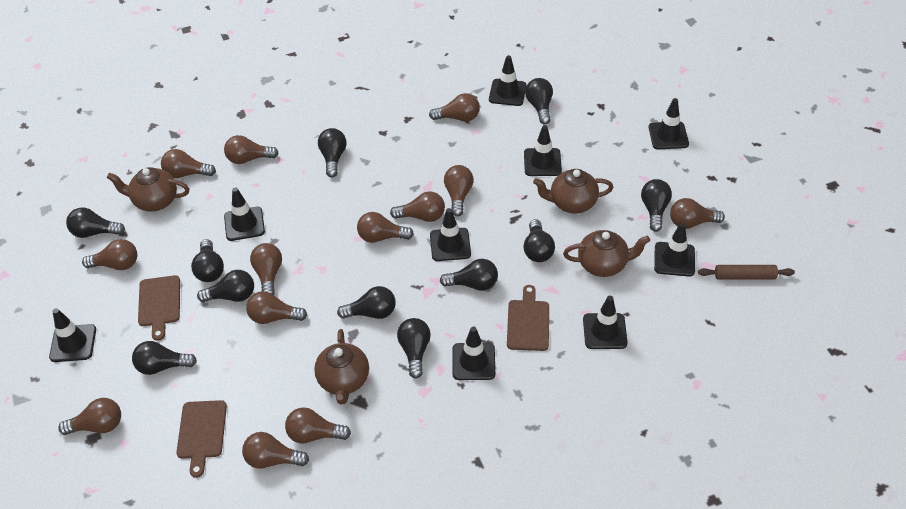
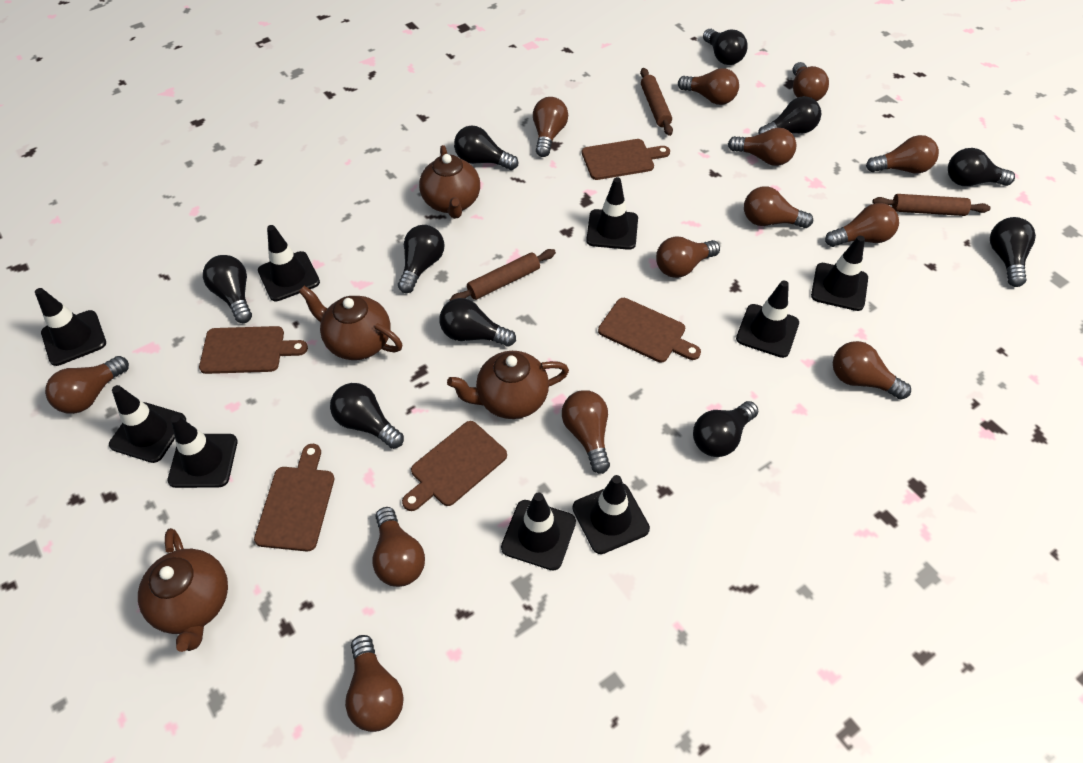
black light bulb: 11 -> 10
brown cutting board: 3 -> 5
brown rolling pin: 1 -> 3

